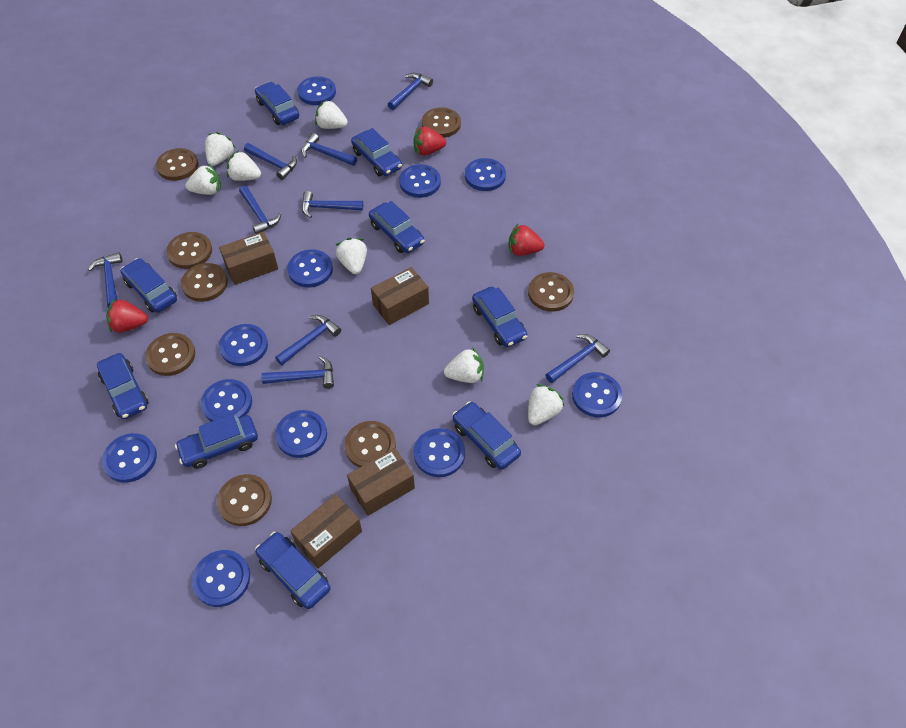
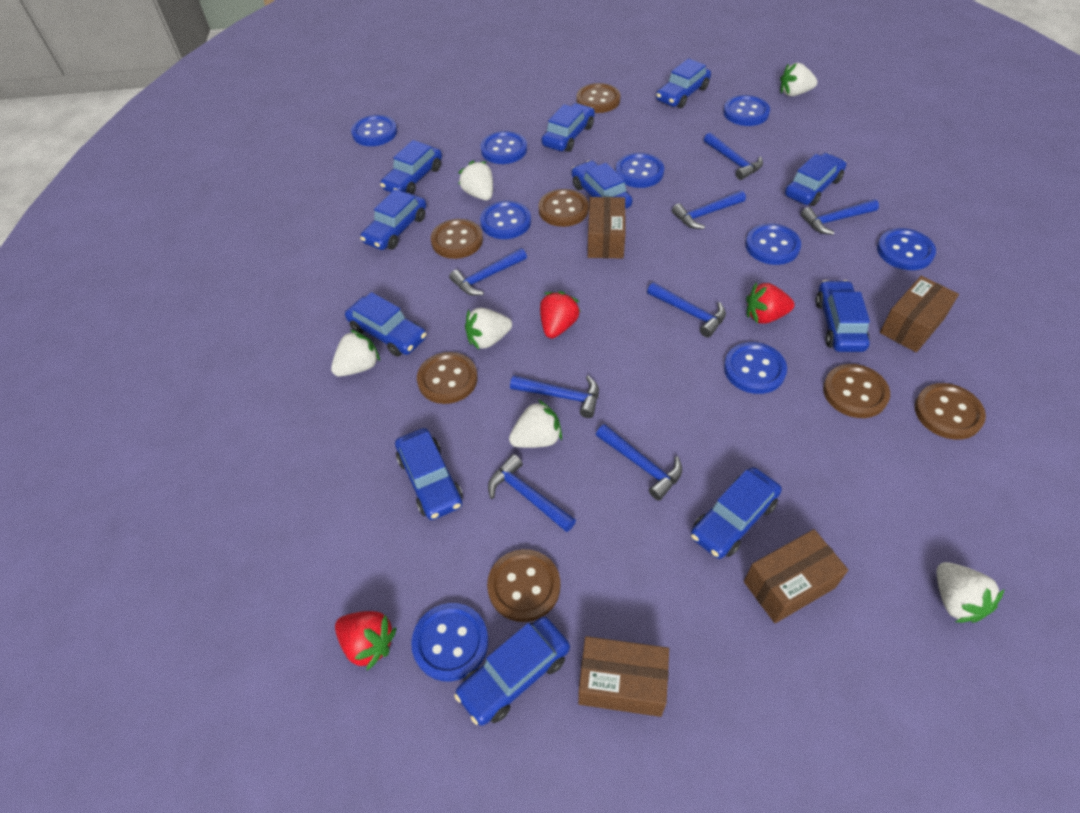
blue button: 11 -> 9
blue car: 9 -> 11
blue hammer: 9 -> 8
brown button: 8 -> 7
white strawberry: 7 -> 6

